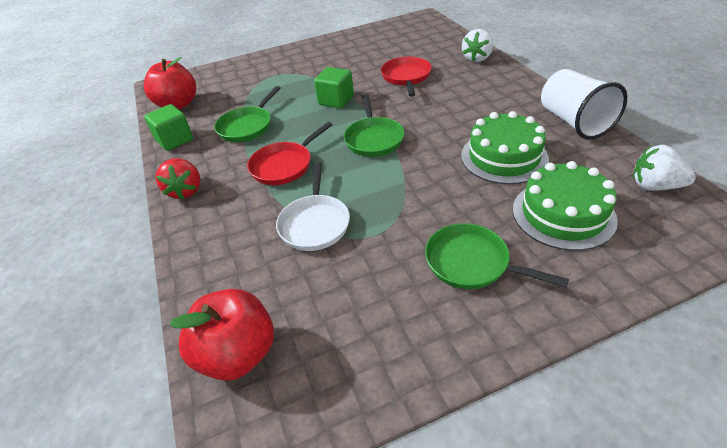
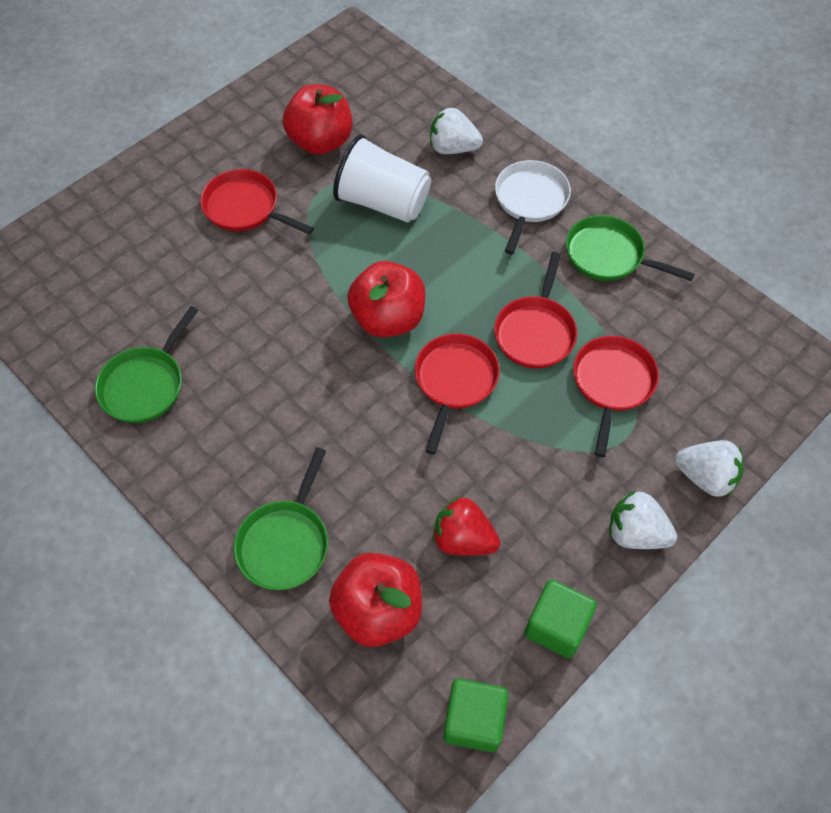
green cake: 2 -> 0
red apple: 2 -> 3
red pan: 2 -> 4
white strawberry: 2 -> 3

